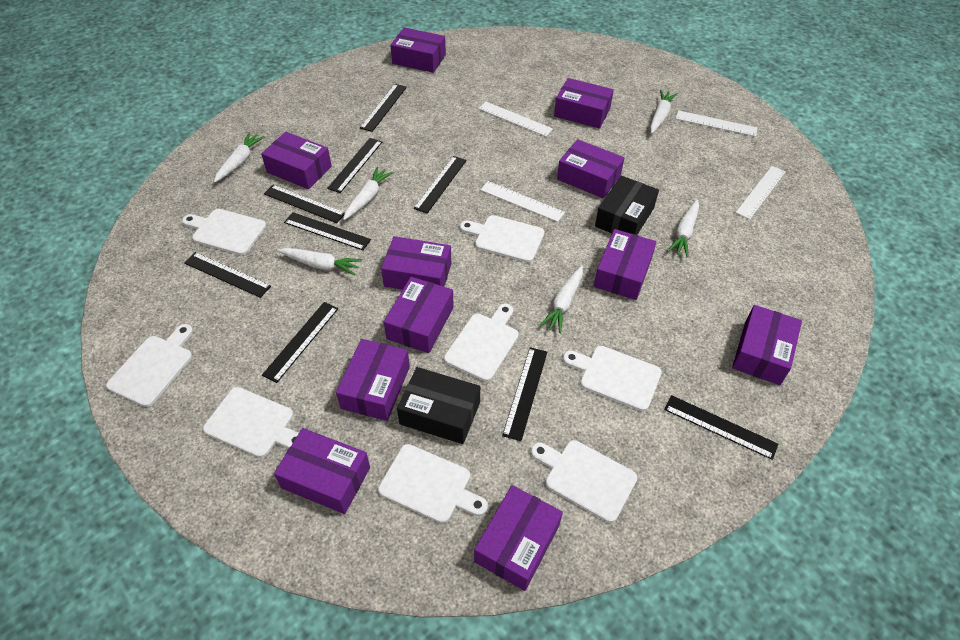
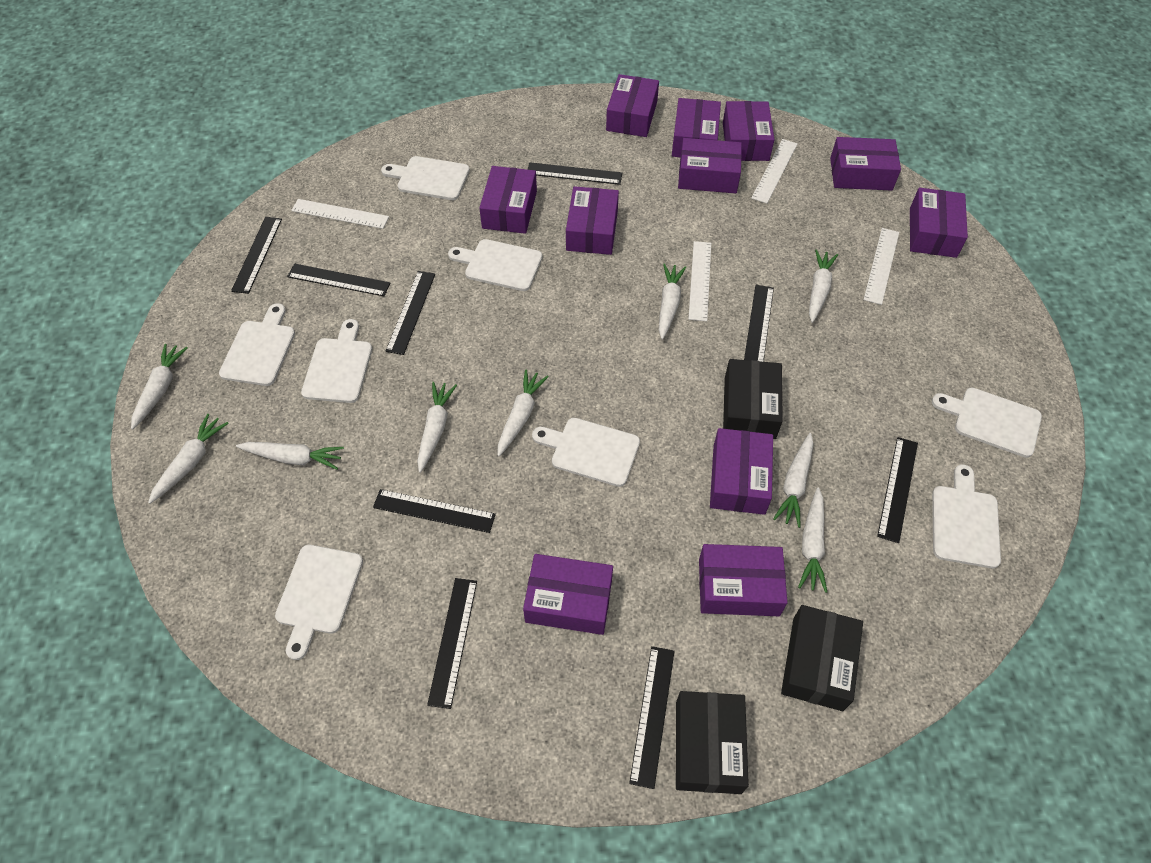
black box: 2 -> 3
white carrot: 6 -> 9

